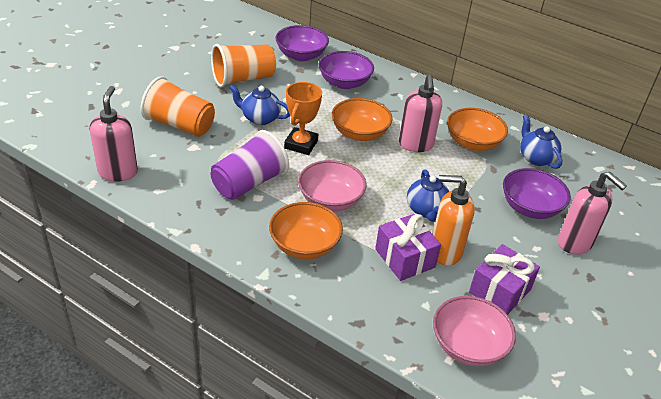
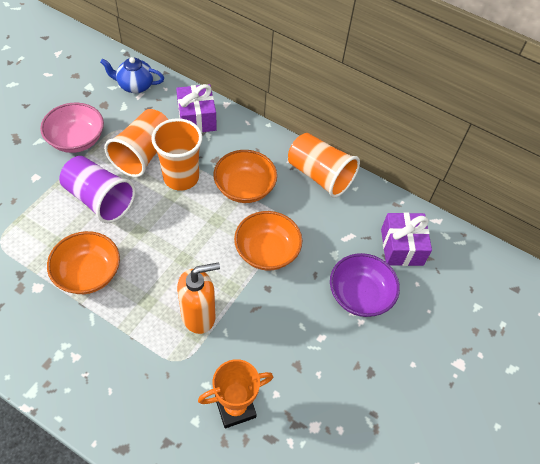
blue teapot: 3 -> 1
orange cup: 2 -> 3
pink bowl: 2 -> 1
pink soap dispenser: 3 -> 0
purple bowl: 3 -> 1

